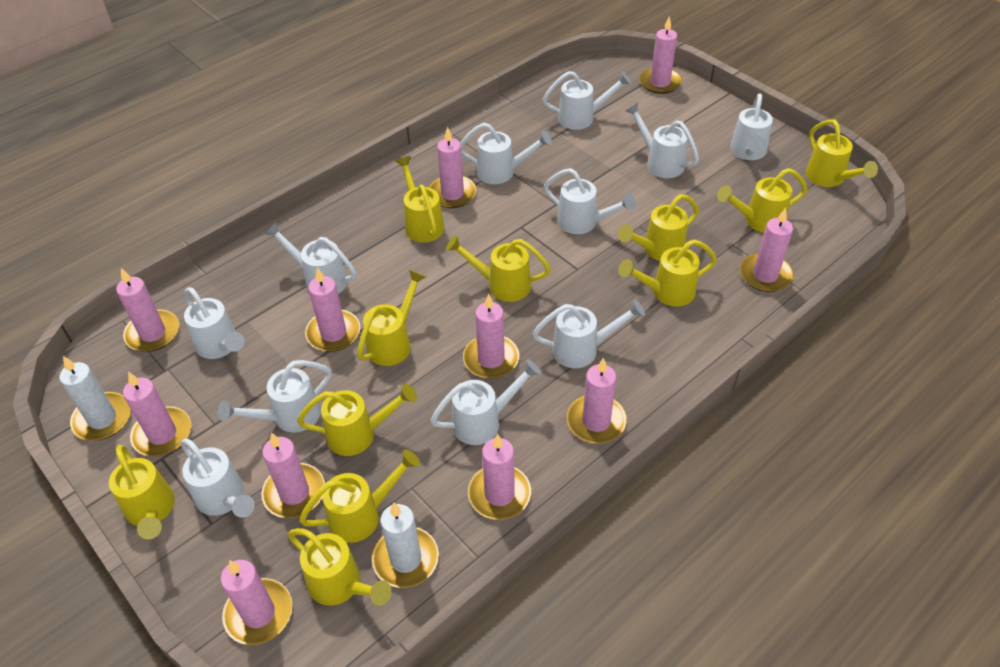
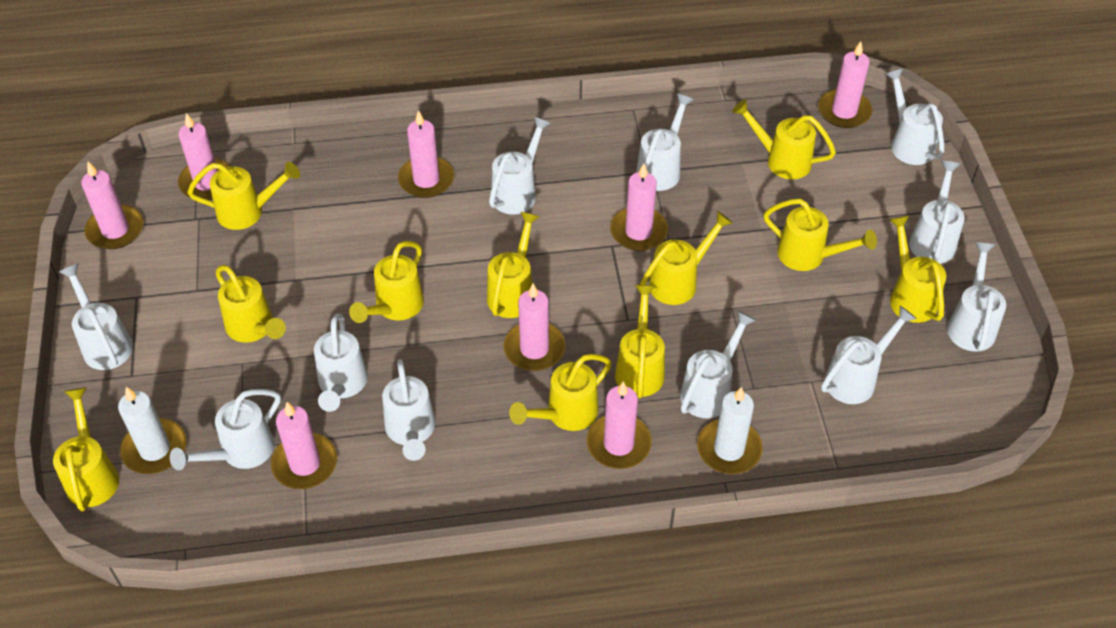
pink candle: 11 -> 8

